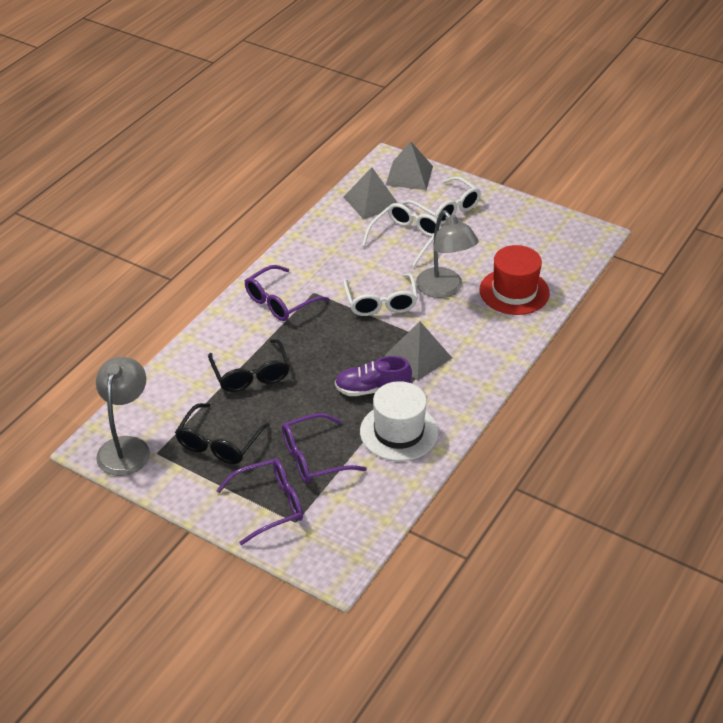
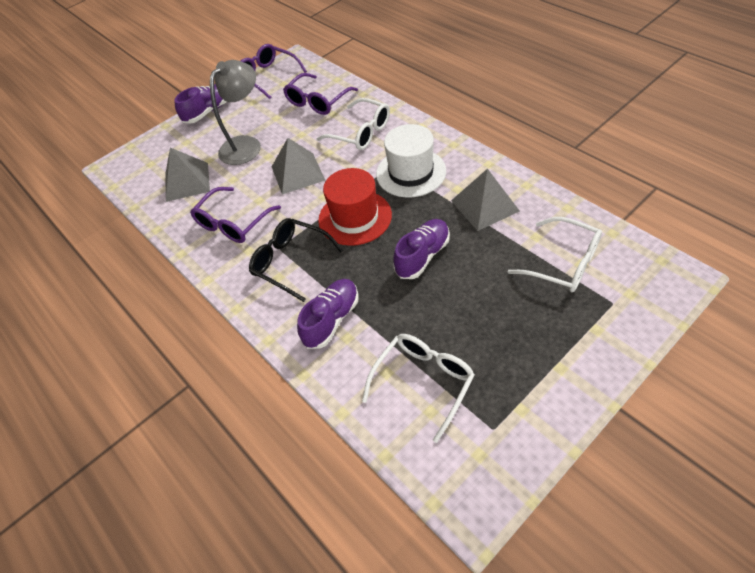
black glasses: 2 -> 1
grey lamp: 2 -> 1
purple shoe: 1 -> 3

